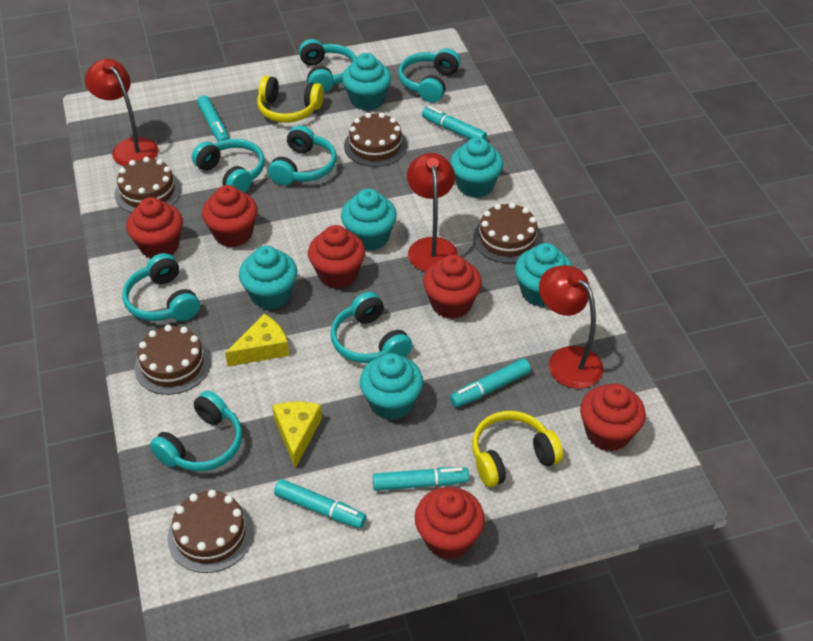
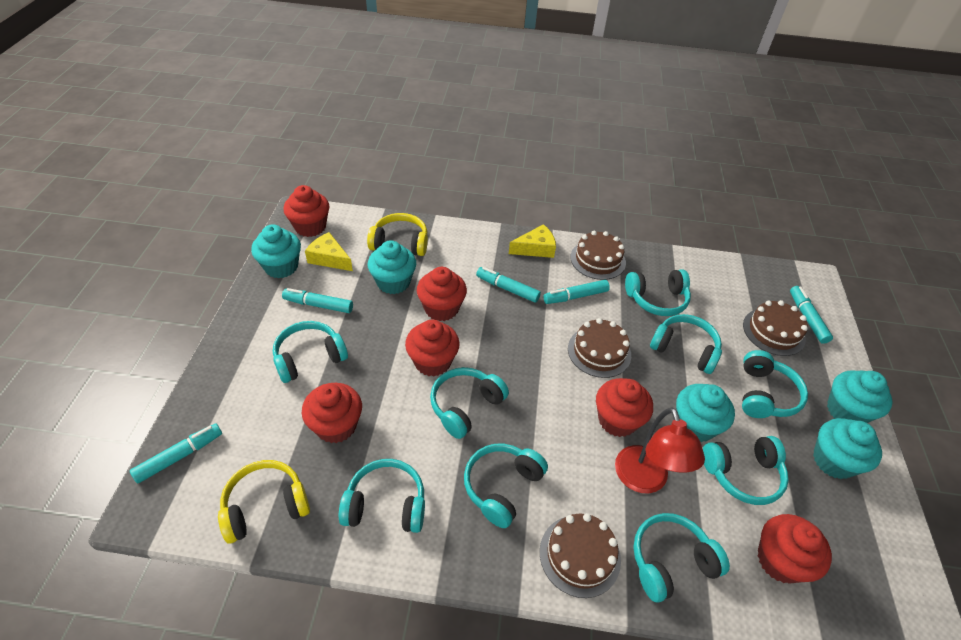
brown cake: 5 -> 4
red lamp: 3 -> 1
turquoise cupcake: 6 -> 5
turquoise headphones: 7 -> 9

